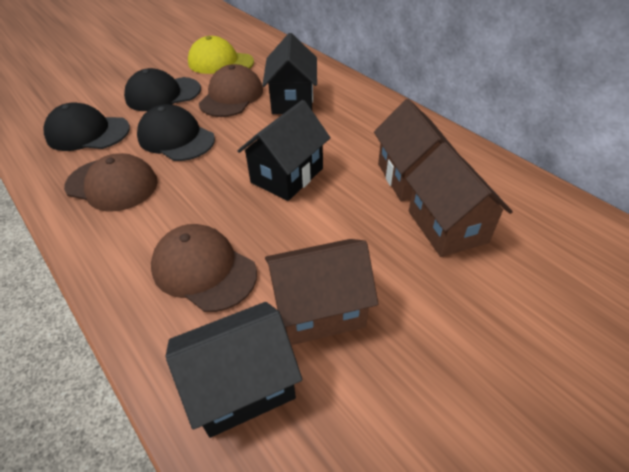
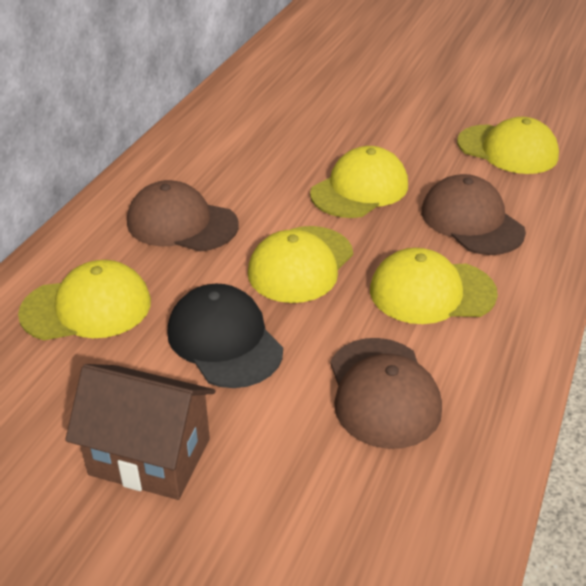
black cap: 3 -> 1
black house: 3 -> 0
brown house: 3 -> 1
yellow cap: 1 -> 5

